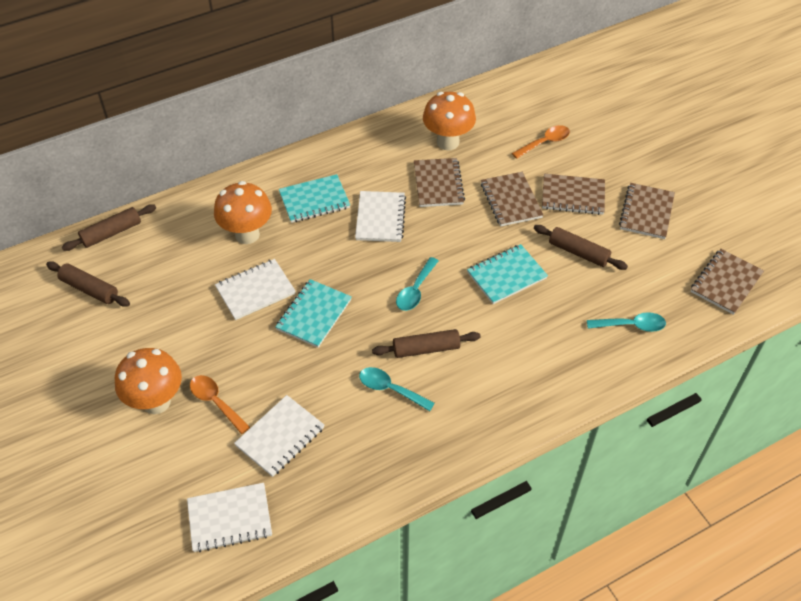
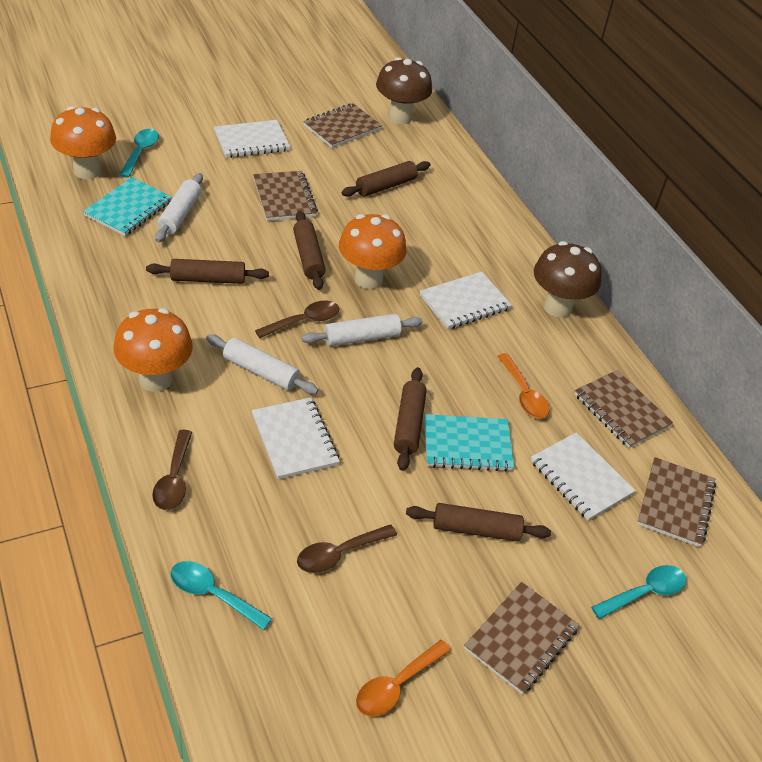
brown mushroom: 0 -> 2
brown rolling pin: 4 -> 5
brown spoon: 0 -> 3
turquoise notebook: 3 -> 2
white rolling pin: 0 -> 3

